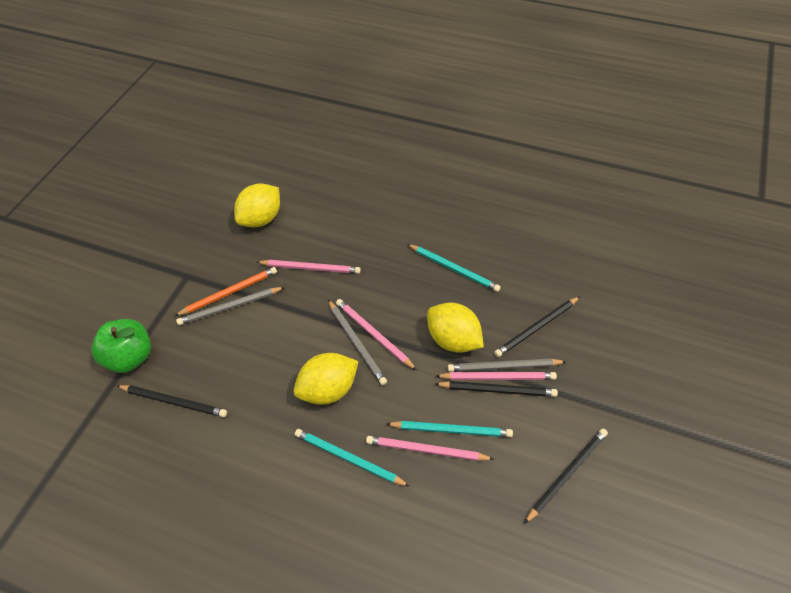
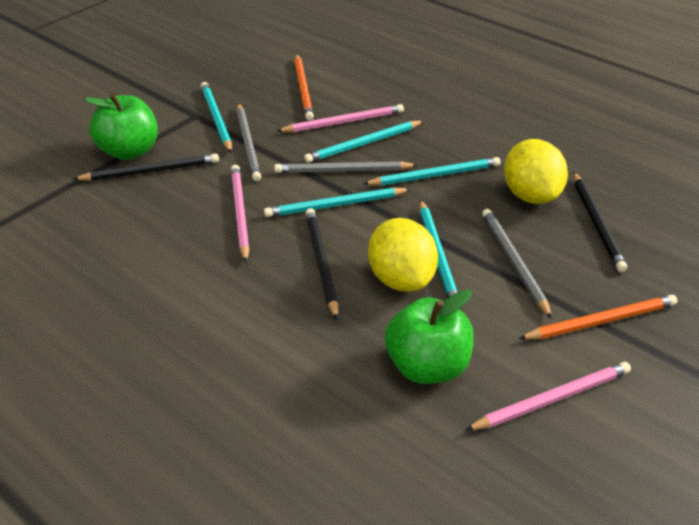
black pencil: 4 -> 3
green apple: 1 -> 2
orange pencil: 1 -> 2
pink pencil: 4 -> 3
turquoise pencil: 3 -> 5
yellow lemon: 3 -> 2

